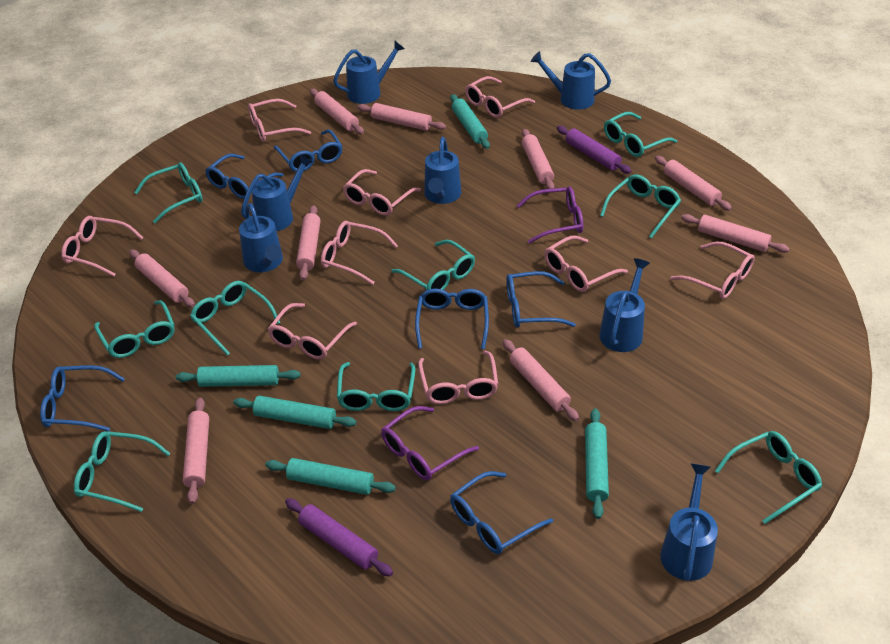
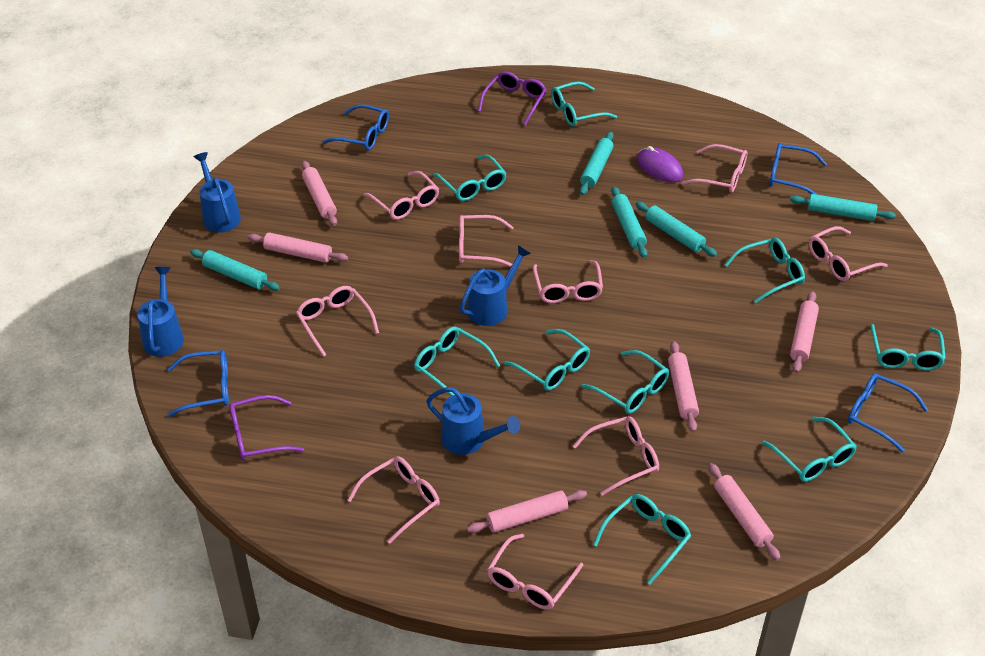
blue glasses: 6 -> 4
blue watering can: 7 -> 4
pink rolling pin: 9 -> 6
purple mouse: 0 -> 1
purple rolling pin: 2 -> 0

